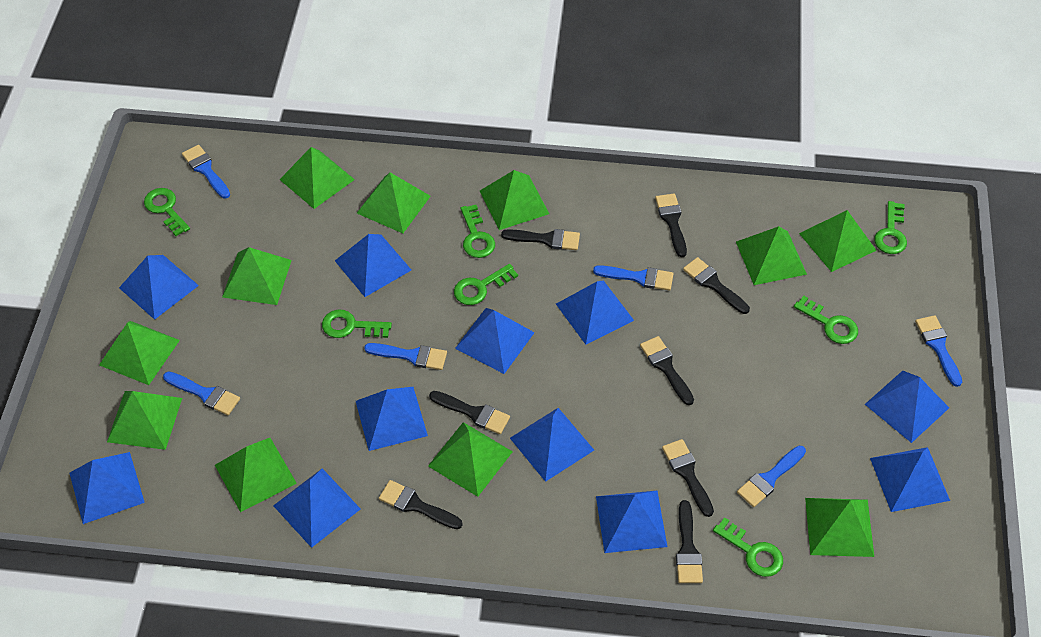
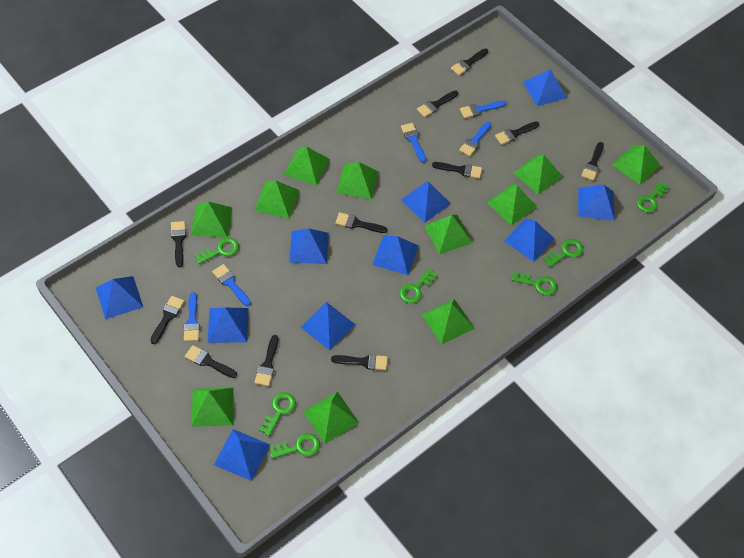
black brush: 8 -> 11
blue brush: 6 -> 5
blue pyramid: 11 -> 10

